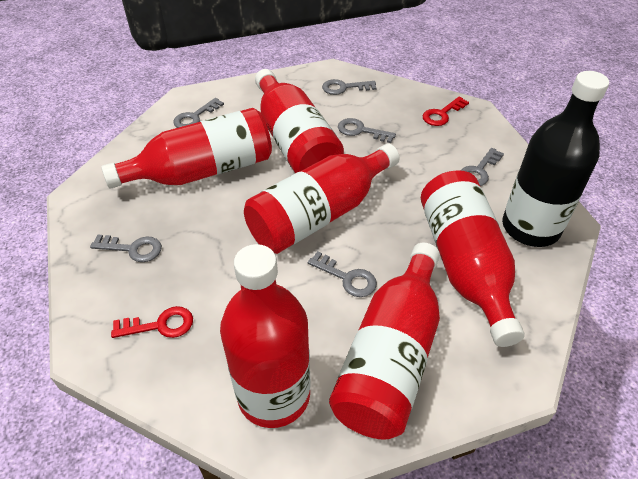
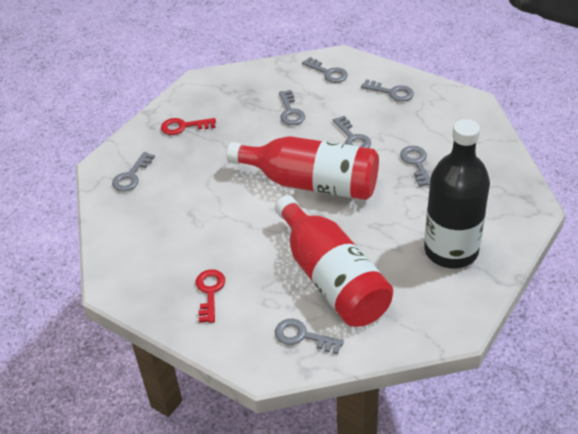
grey key: 6 -> 7
red bottle: 6 -> 2

